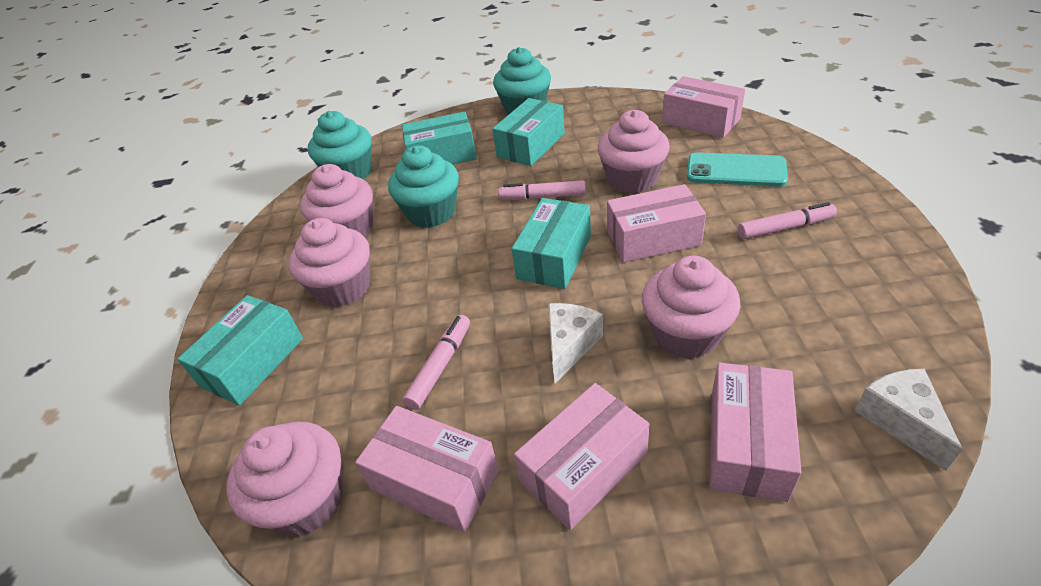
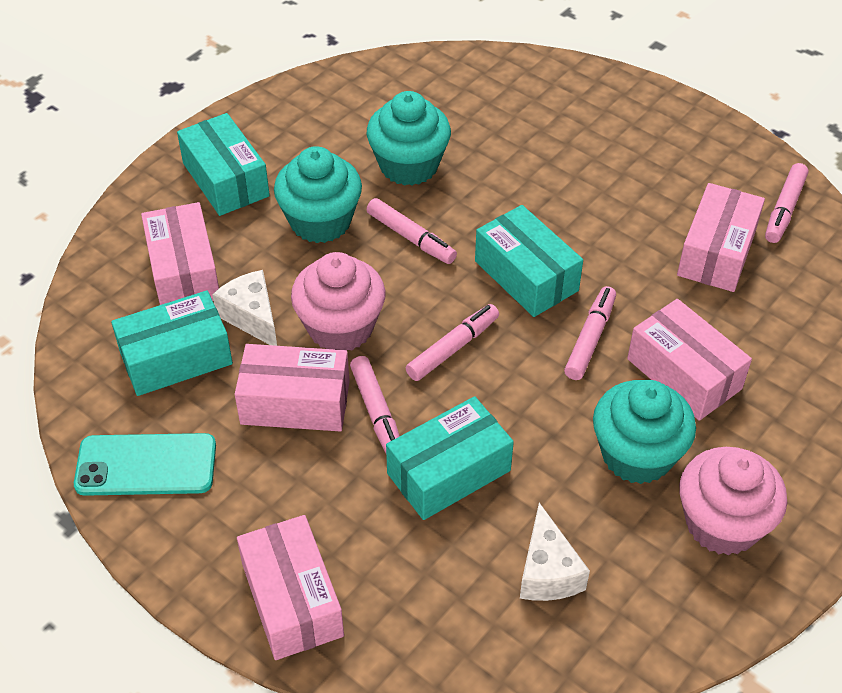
pink cupcake: 5 -> 2
pink marker: 3 -> 5

